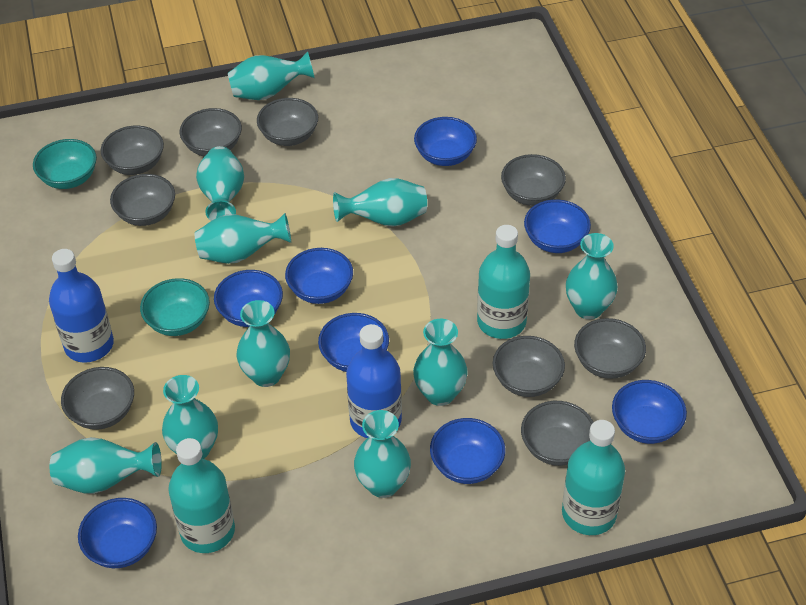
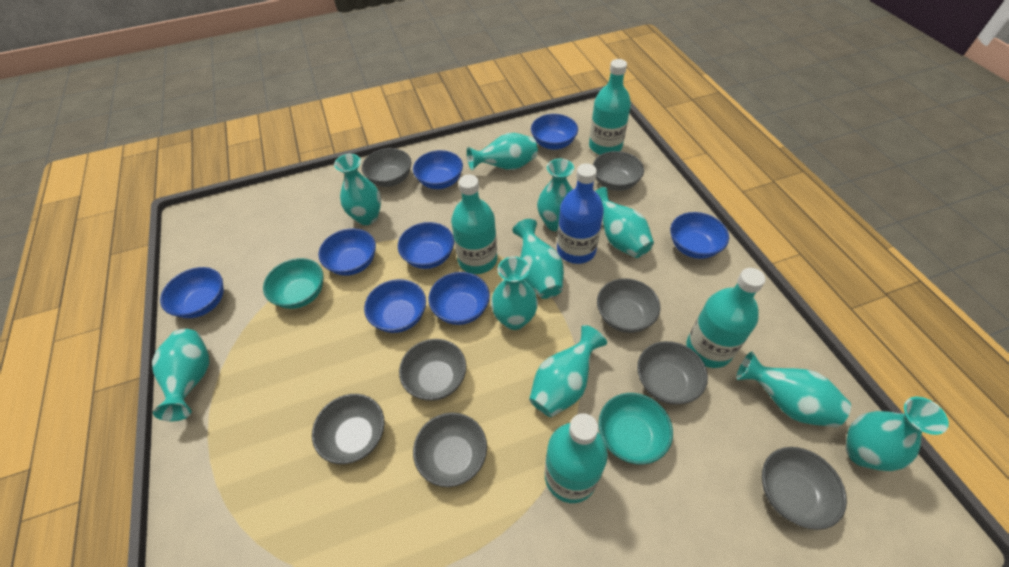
blue bottle: 2 -> 1
grey bowl: 9 -> 8
turquoise bottle: 3 -> 4

